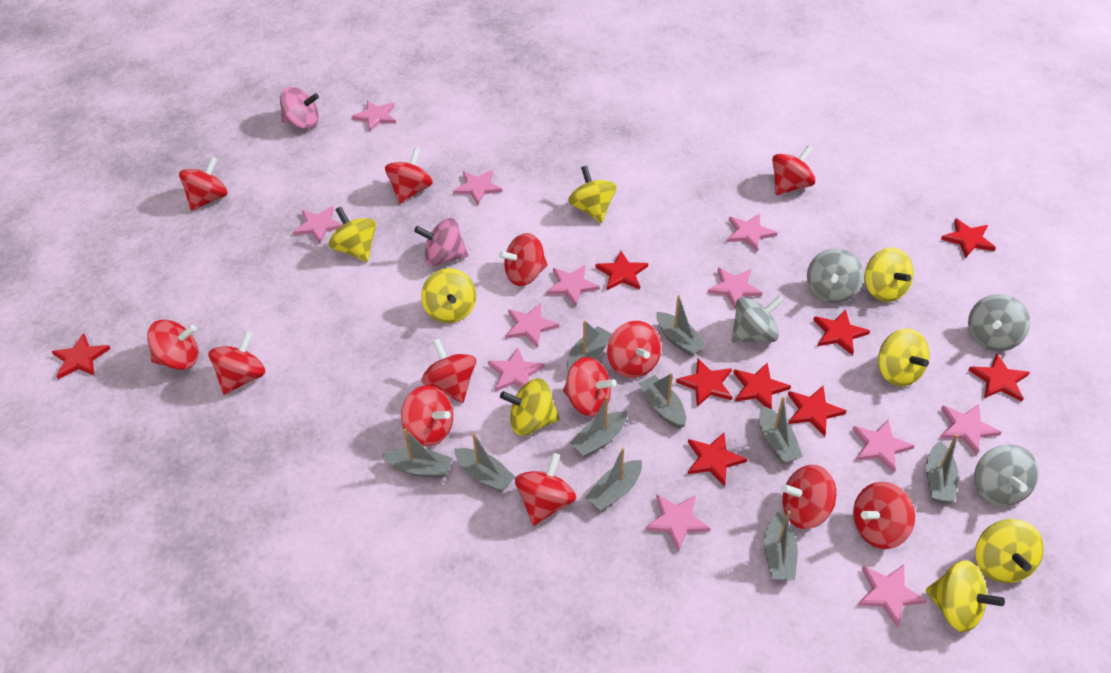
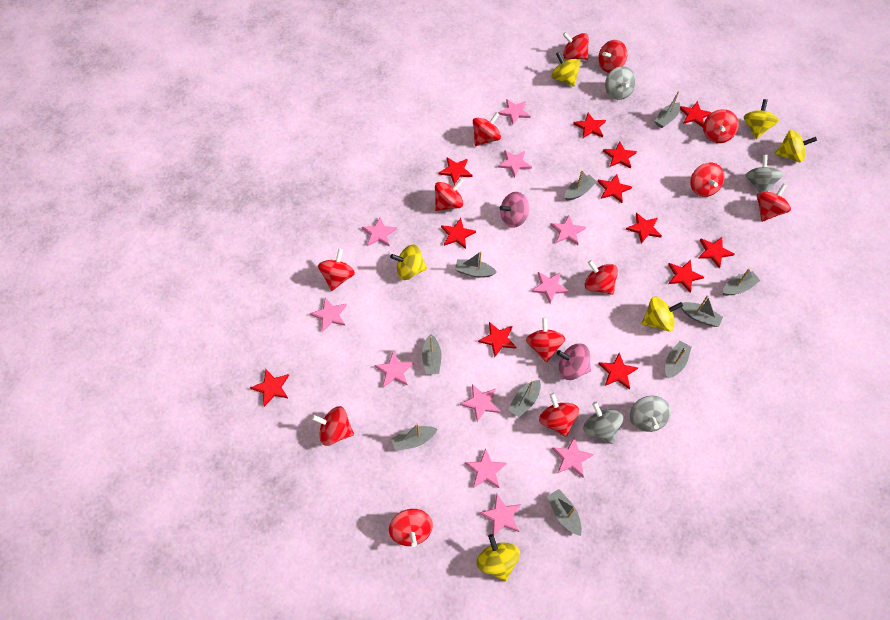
pink star: 12 -> 11
red star: 9 -> 12
yellow spinning top: 8 -> 6

